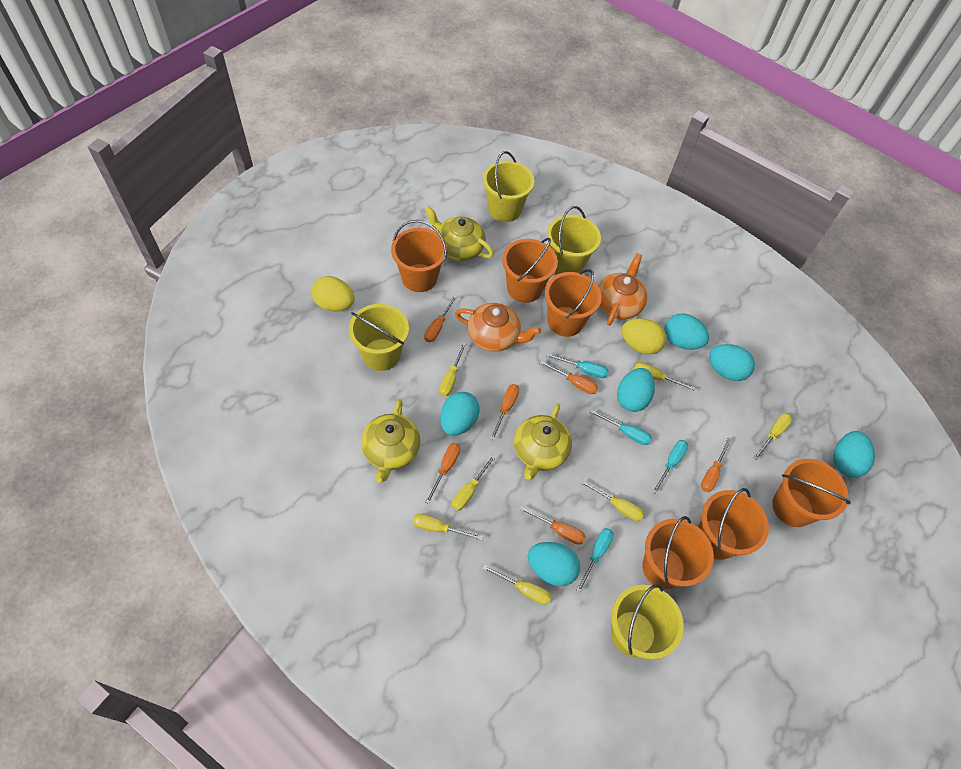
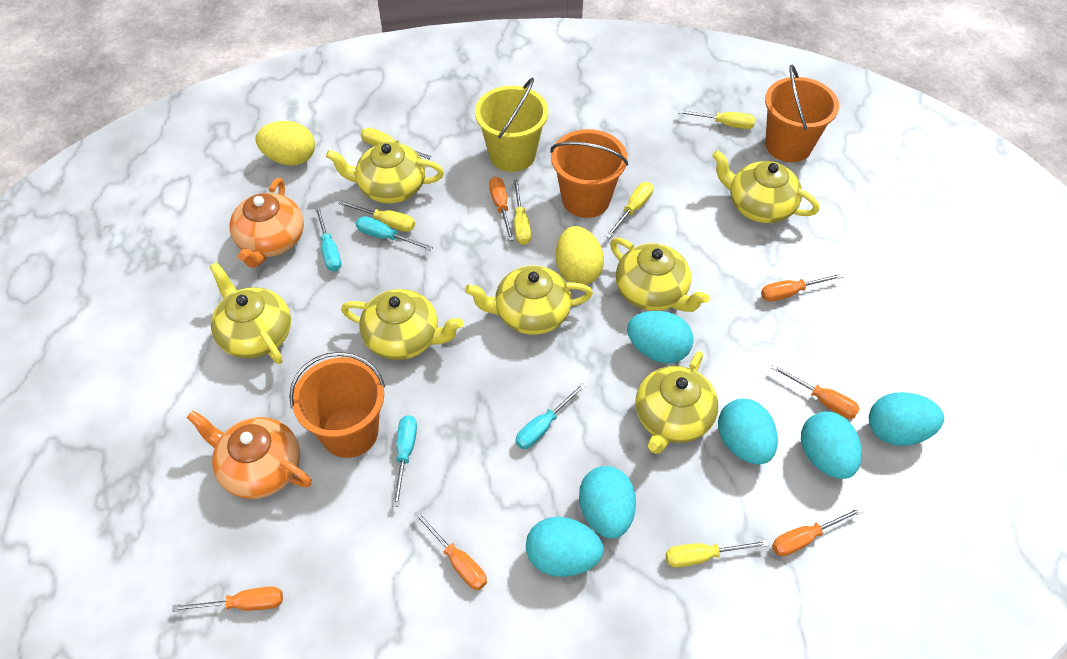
orange bucket: 6 -> 3
yellow bucket: 4 -> 1
yellow screwdriver: 7 -> 6
yellow teapot: 3 -> 7

